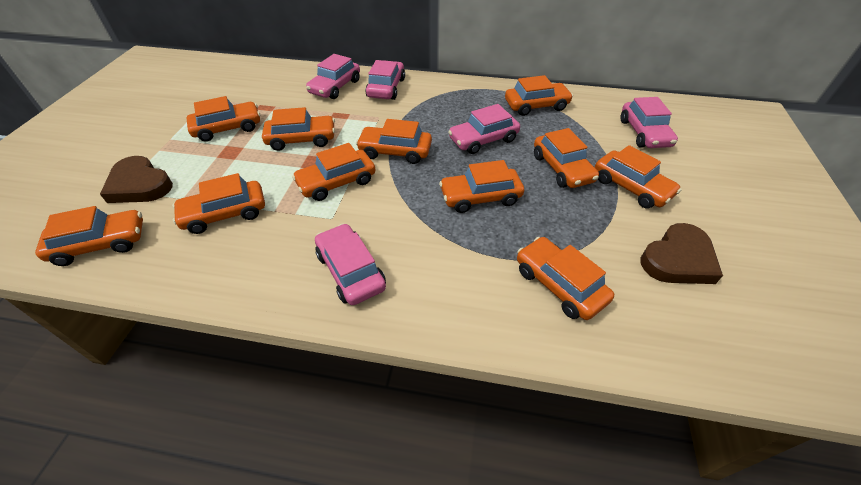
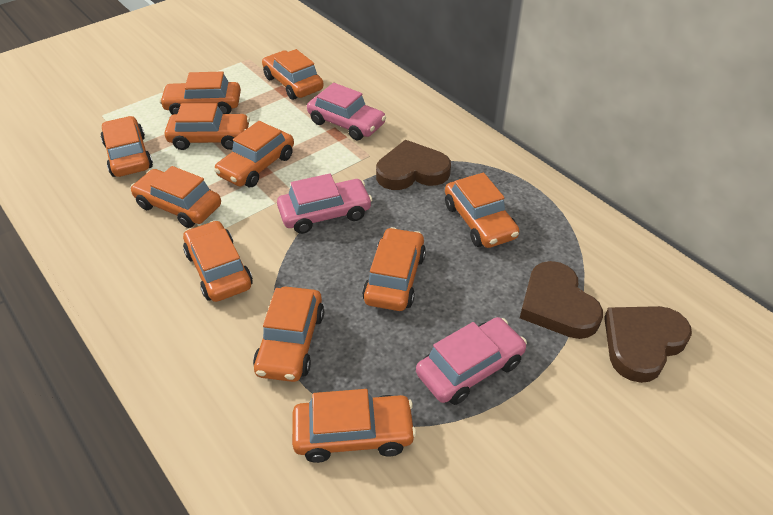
brown heart: 2 -> 3
pink car: 5 -> 3

